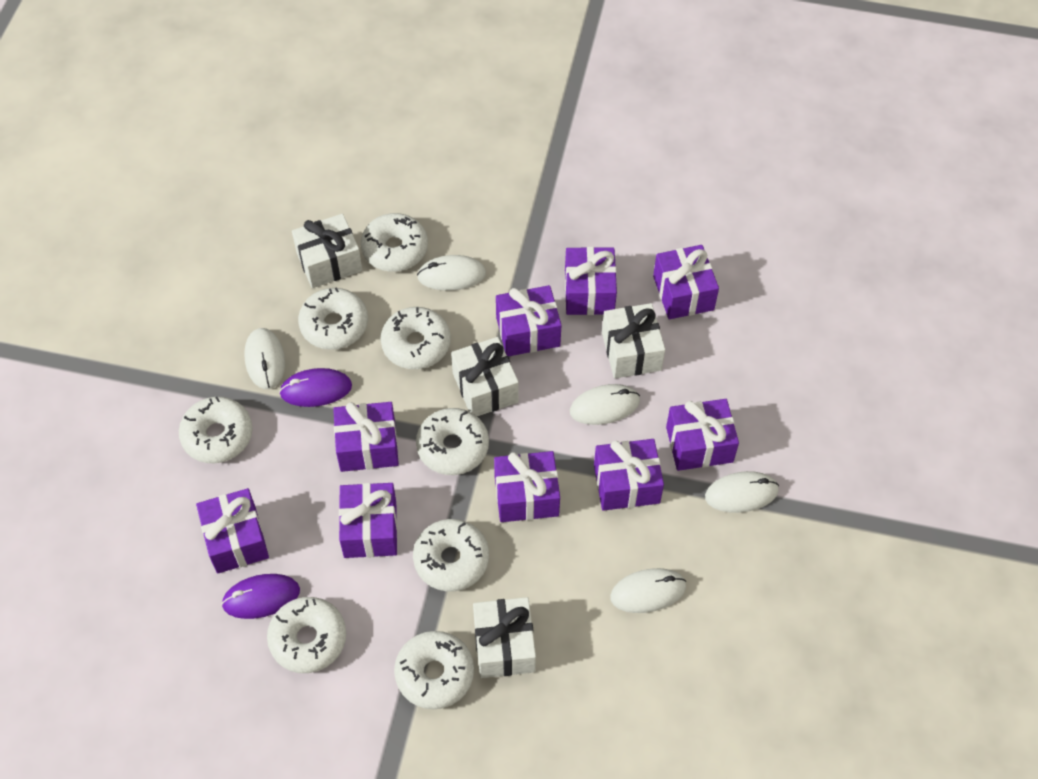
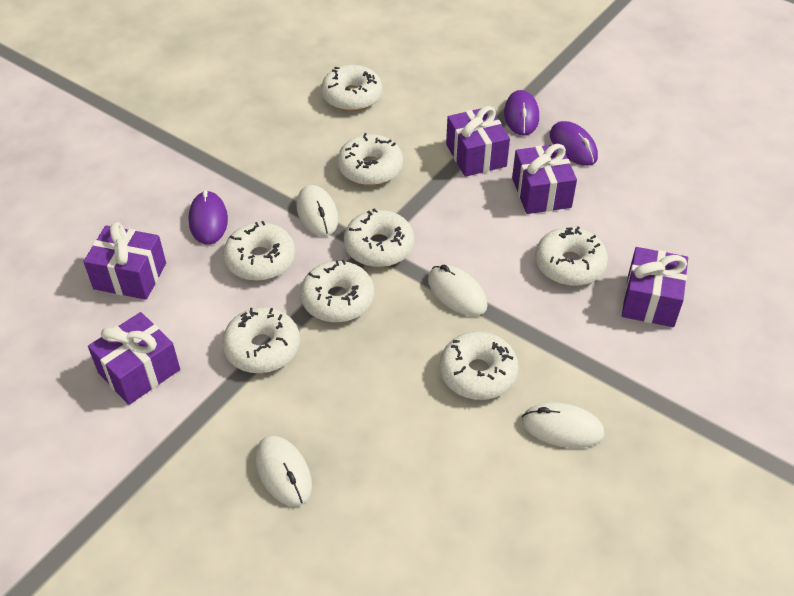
purple gift: 9 -> 5
purple mouse: 2 -> 3
white gift: 4 -> 0
white mouse: 5 -> 4

